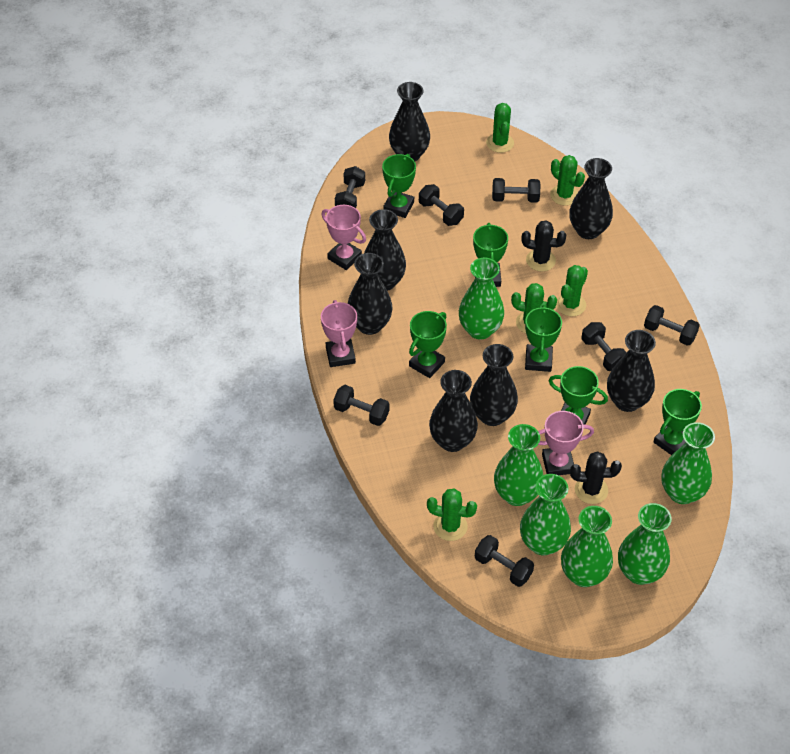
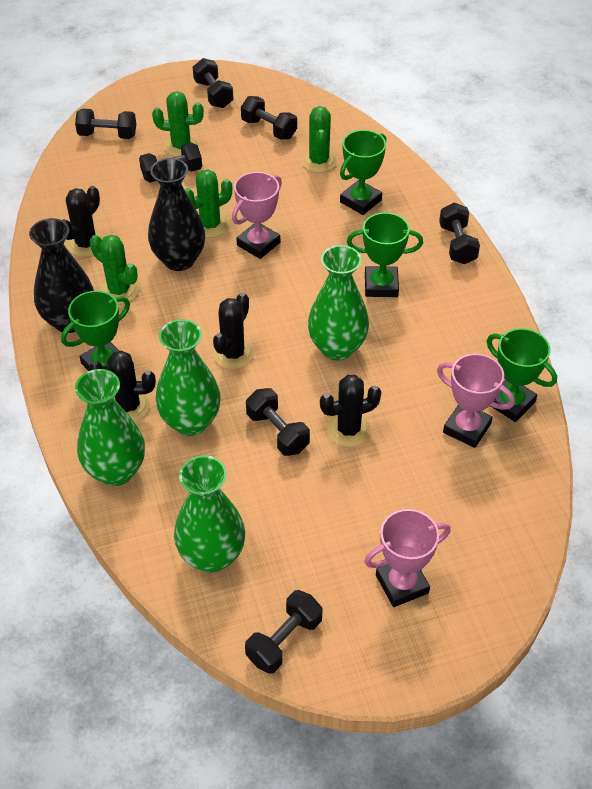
black cactus: 2 -> 4
black vase: 7 -> 2
green cactus: 5 -> 4
green trophy: 6 -> 4
green vase: 6 -> 4

